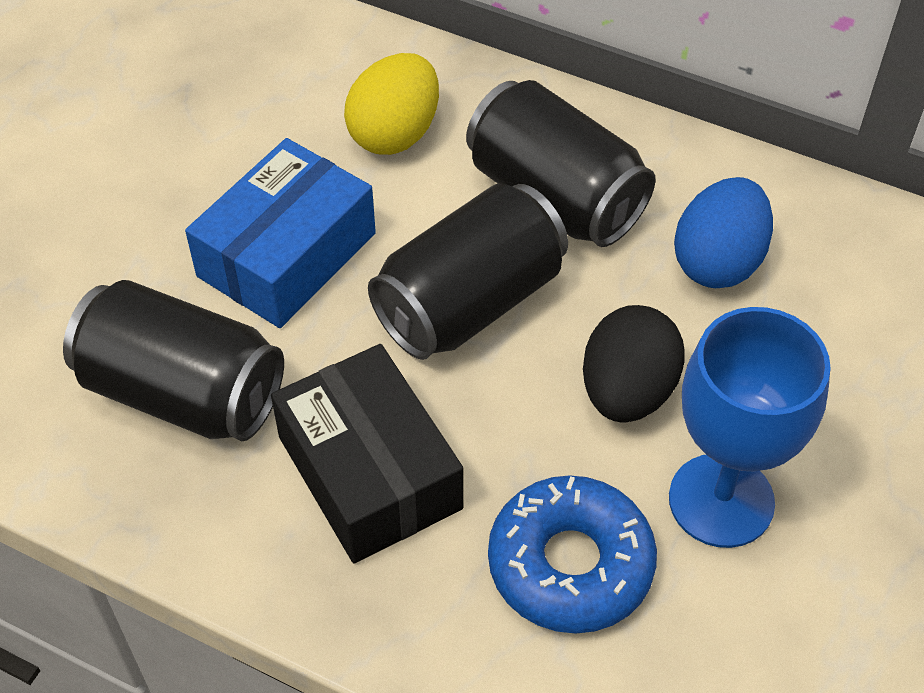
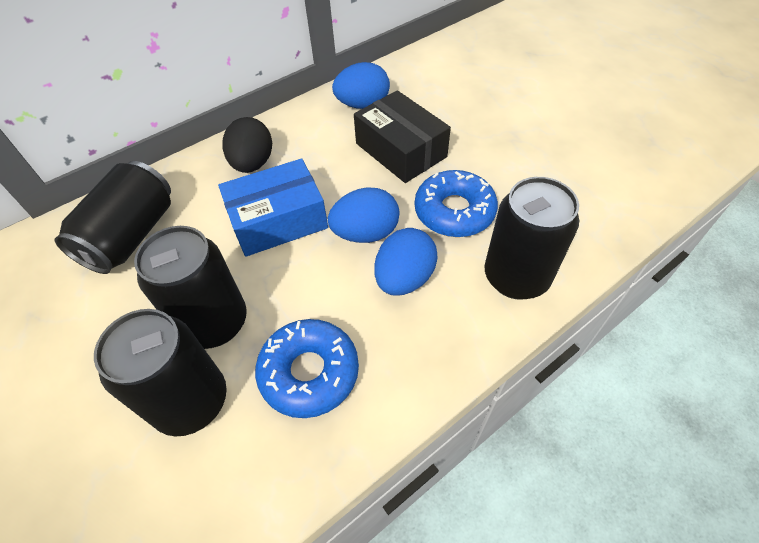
black can: 3 -> 4
blue donut: 1 -> 2
blue egg: 1 -> 3
blue goblet: 1 -> 0
yellow egg: 1 -> 0

